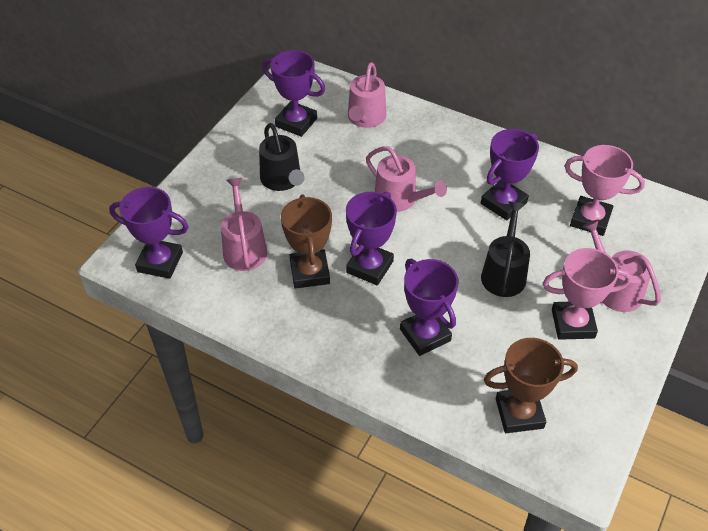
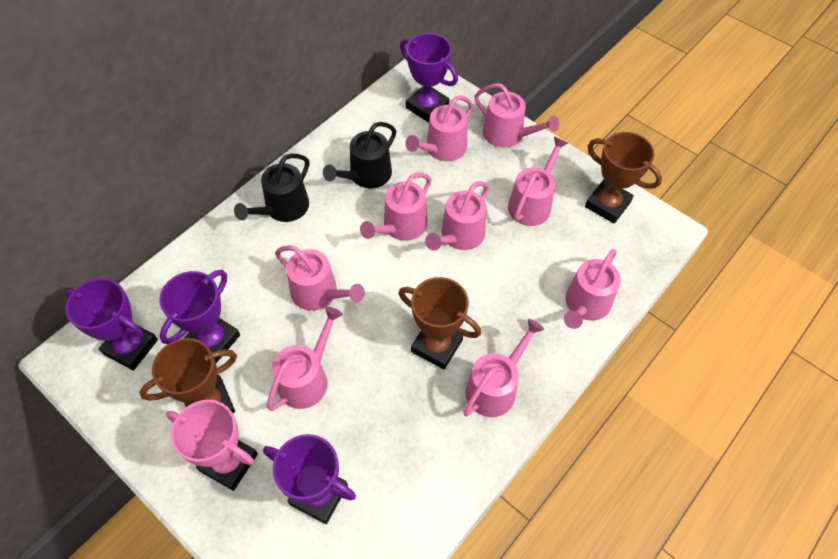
brown trophy: 2 -> 3
pink trophy: 2 -> 1
pink watering can: 4 -> 9
purple trophy: 5 -> 4

